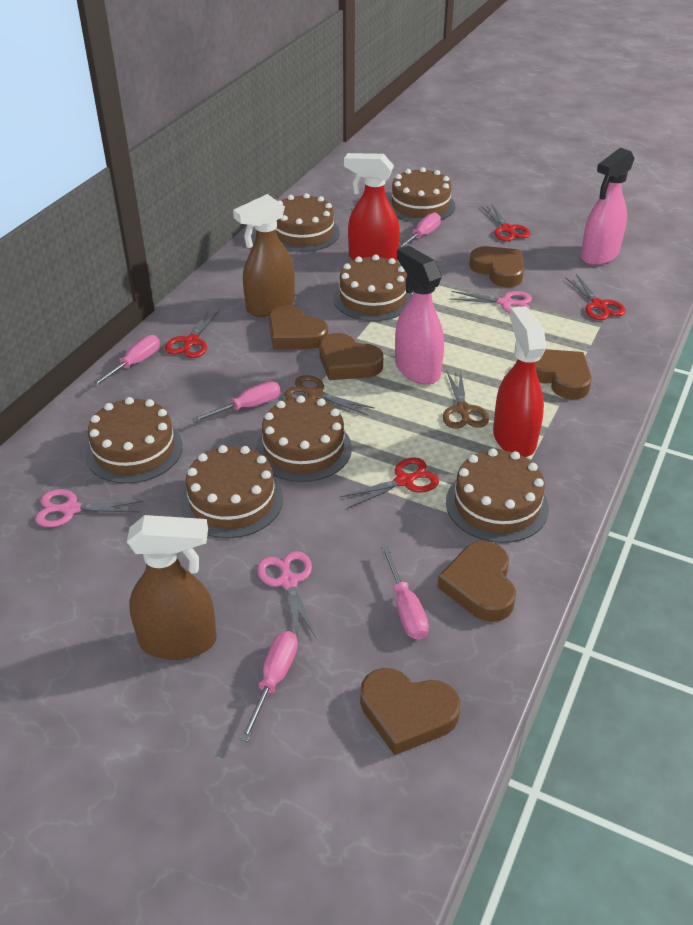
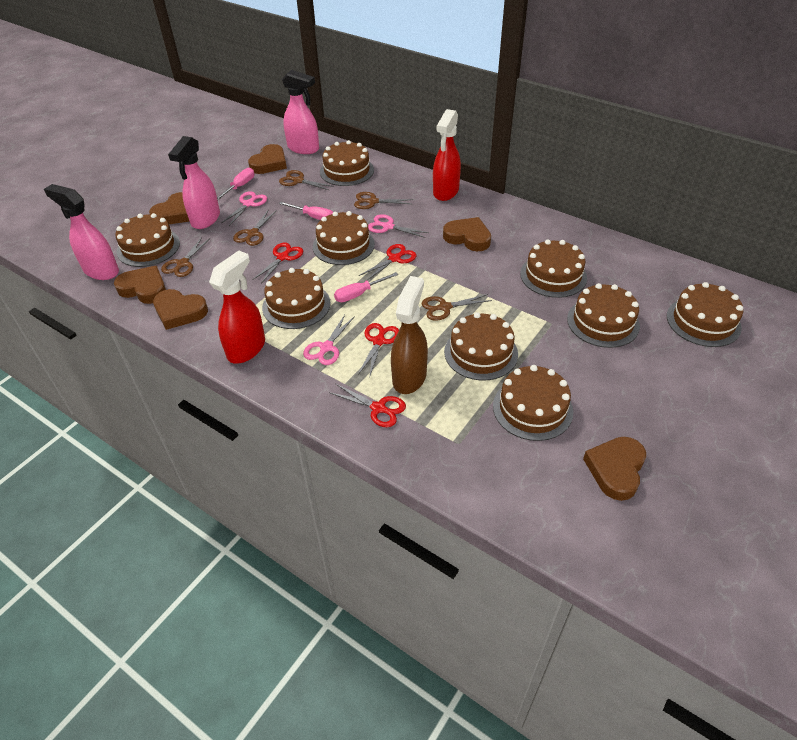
brown cake: 7 -> 9
brown scissors: 2 -> 5
brown spray bottle: 2 -> 1
pink screwdriver: 5 -> 3
pink spray bottle: 2 -> 3

